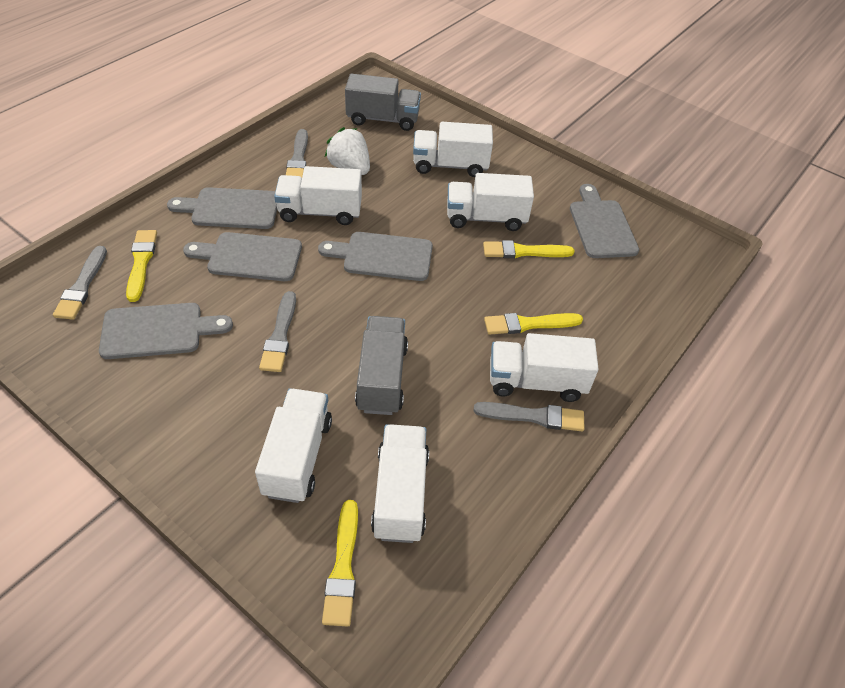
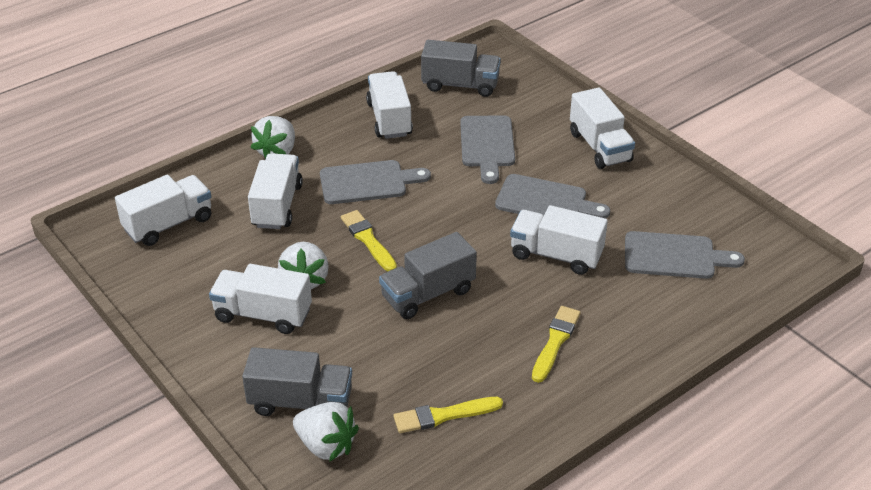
grey brush: 4 -> 0
grey cutting board: 5 -> 4
grey truck: 2 -> 3
white strawberry: 1 -> 3
yellow brush: 4 -> 3

